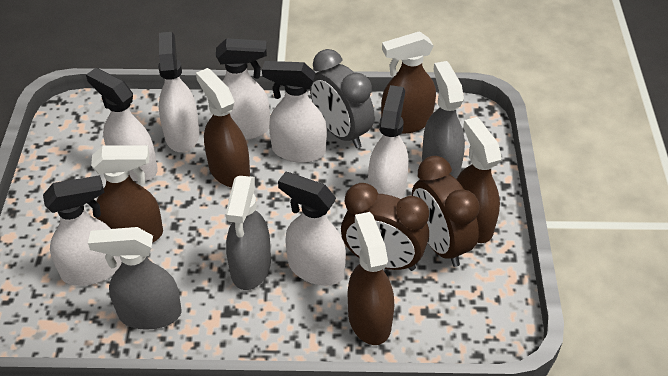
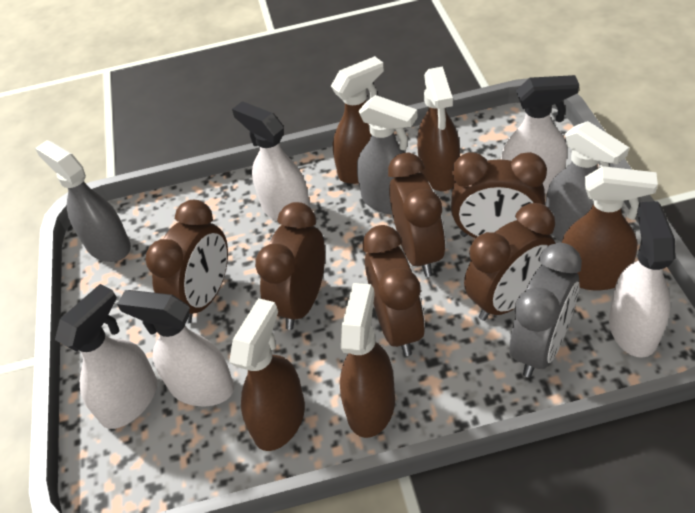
brown clock: 2 -> 6
white spray bottle: 7 -> 5

